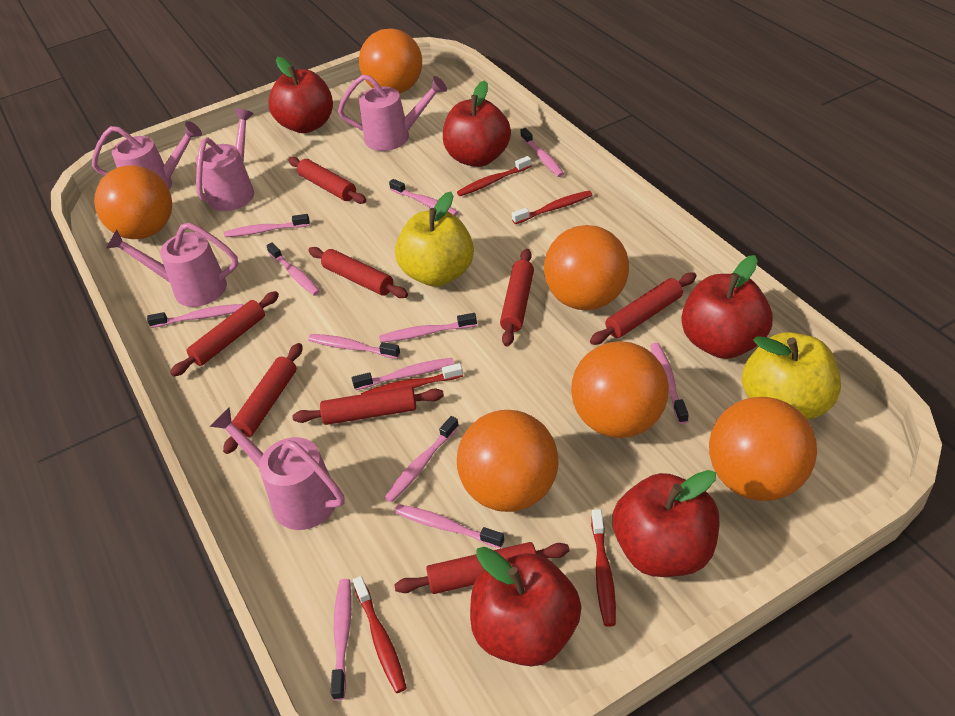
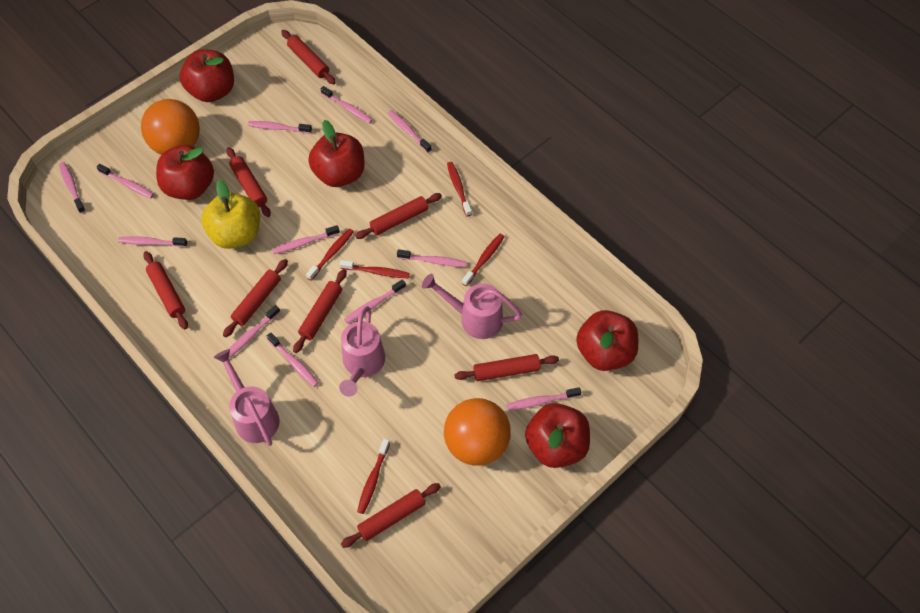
orange ball: 6 -> 2
pink watering can: 5 -> 3
yellow apple: 2 -> 1

